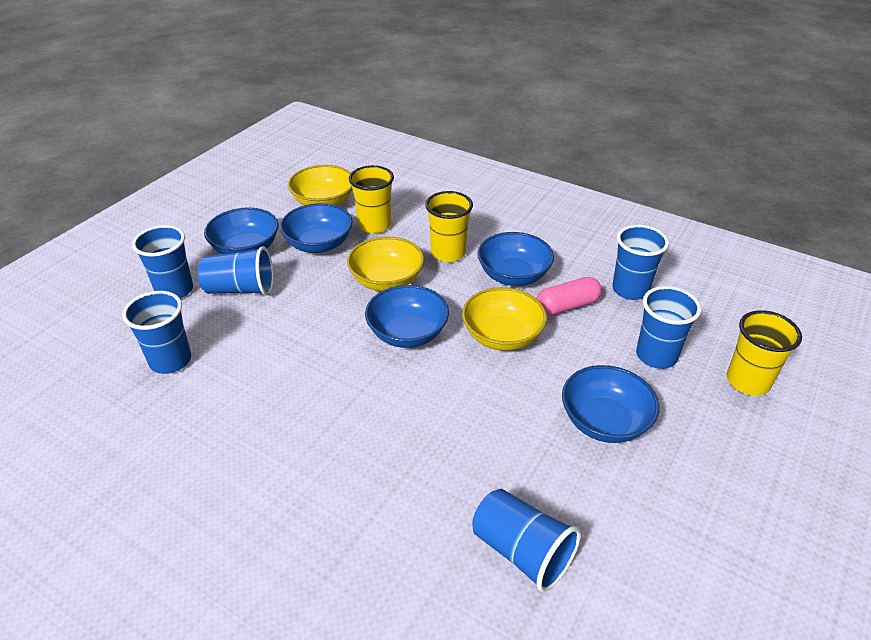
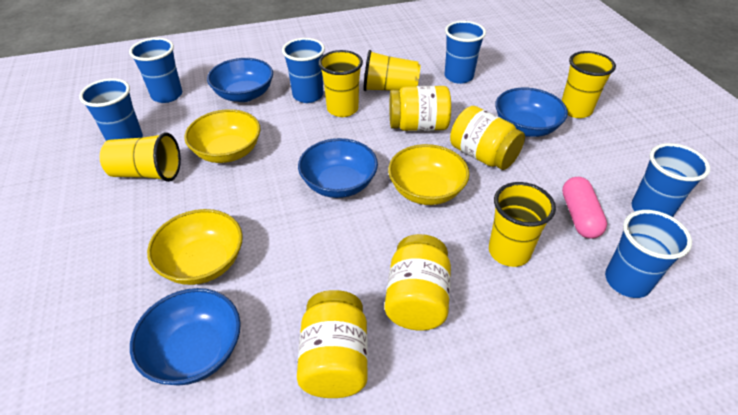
blue bowl: 5 -> 4
yellow cup: 3 -> 5
yellow jar: 0 -> 4

